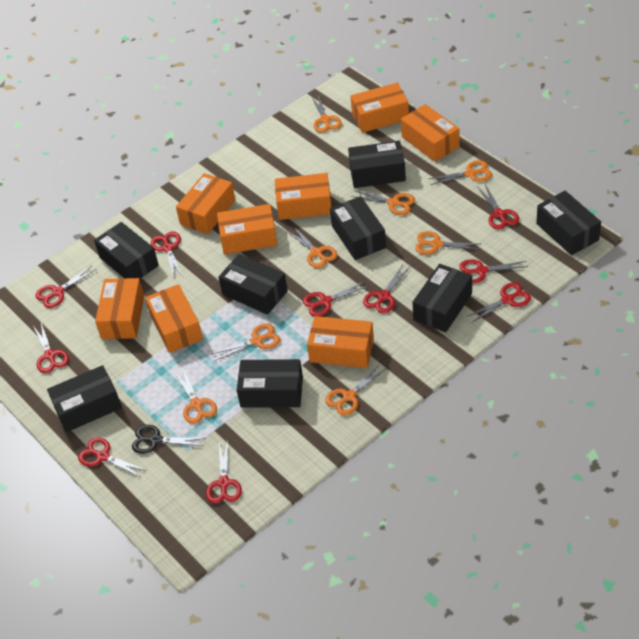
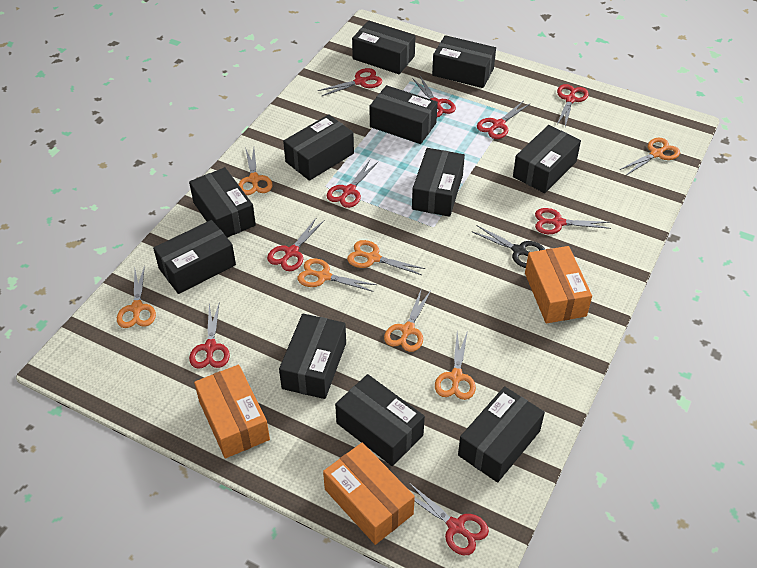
black box: 8 -> 11
orange box: 8 -> 3
orange scissors: 8 -> 7
red scissors: 10 -> 9

